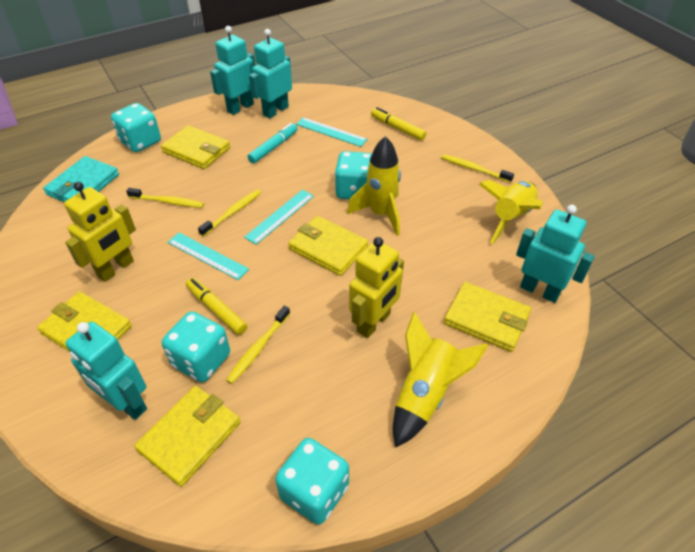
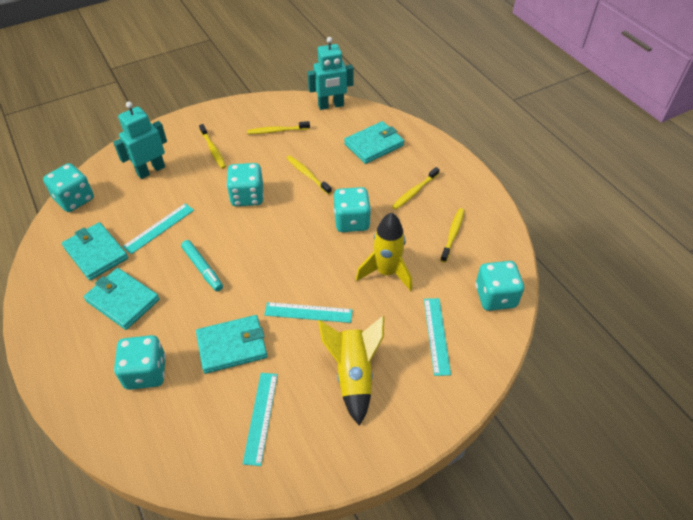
turquoise dice: 4 -> 5
turquoise robot: 4 -> 2
turquoise ruler: 3 -> 4
turquoise wallet: 1 -> 4
yellow marker: 2 -> 0
yellow robot: 2 -> 0
yellow rocket: 3 -> 2
yellow toothbrush: 4 -> 5
yellow wallet: 5 -> 0

